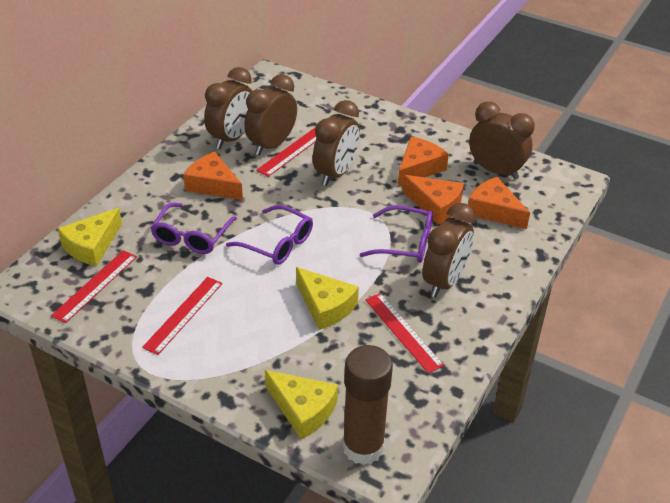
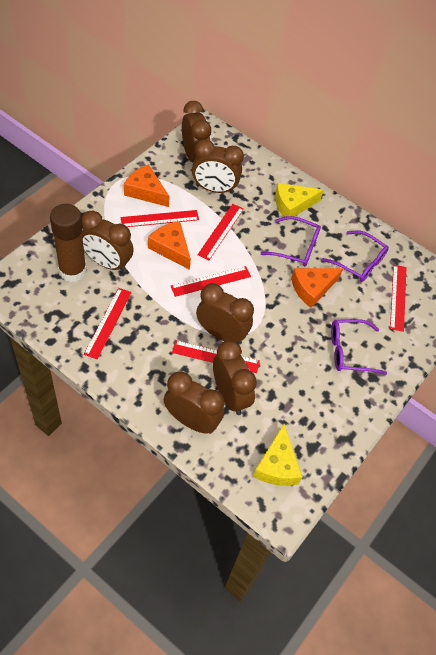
brown clock: 5 -> 6
orange cheese: 4 -> 3
red ruler: 4 -> 6
yellow cheese: 3 -> 2

